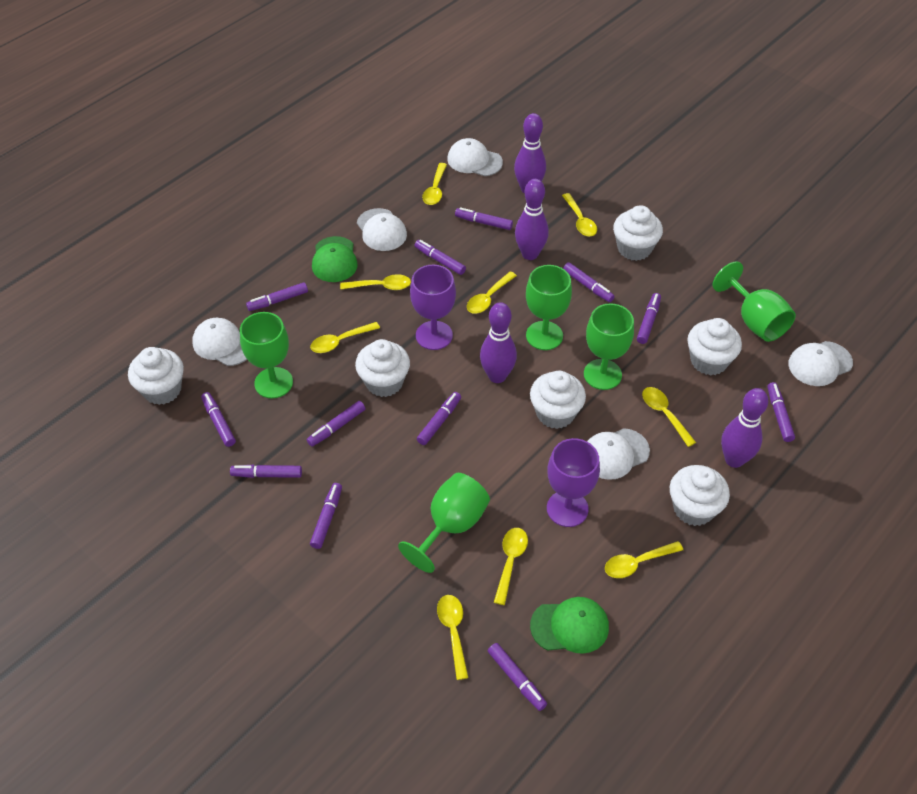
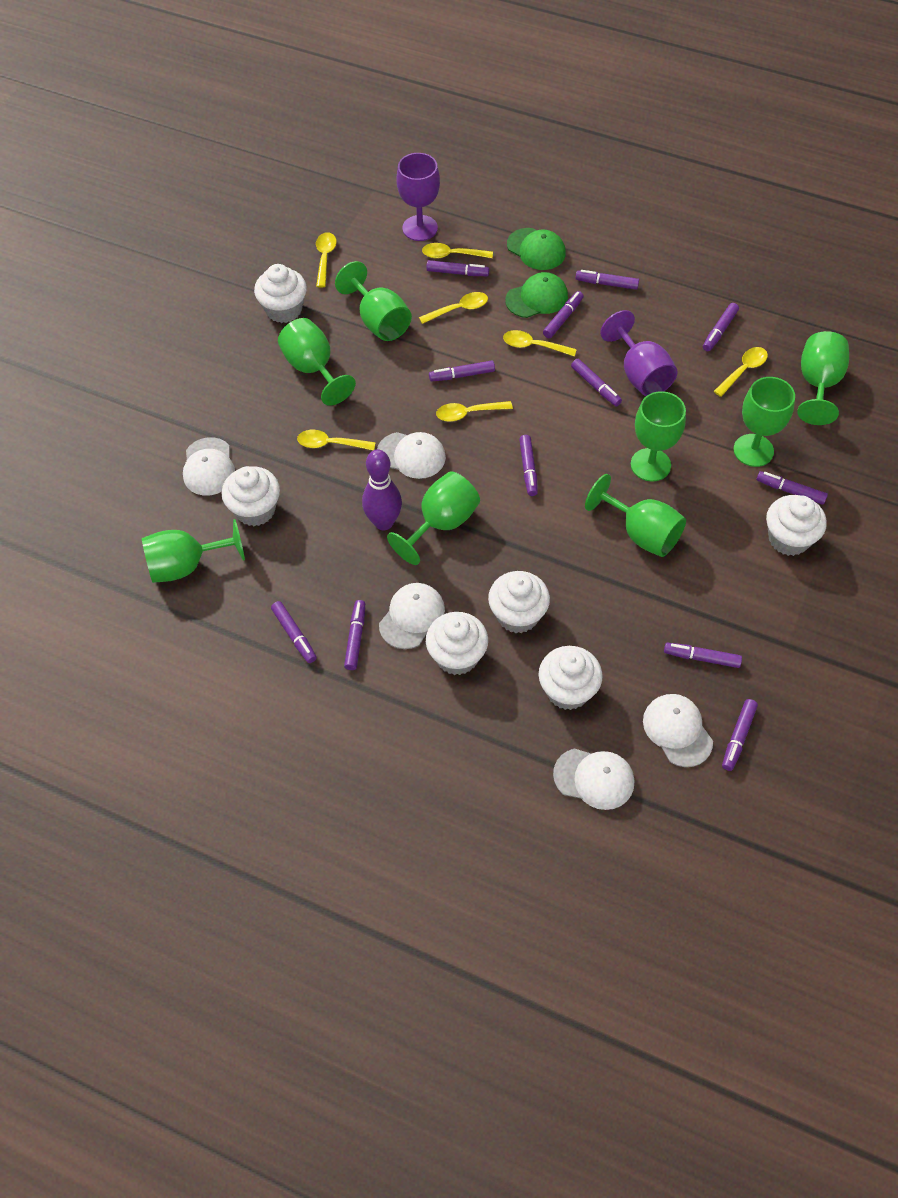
green goblet: 5 -> 8
purple bowling pin: 4 -> 1
yellow spoon: 9 -> 7

